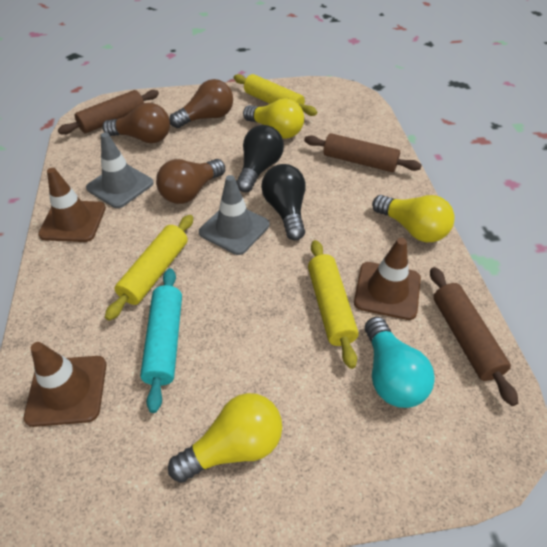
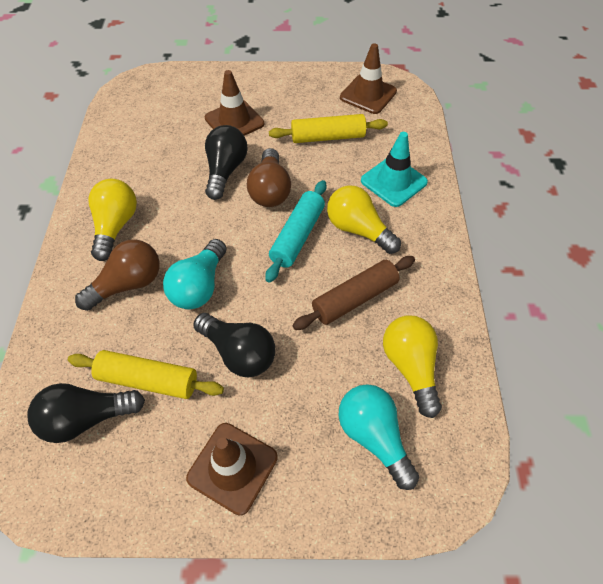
black light bulb: 2 -> 3
brown light bulb: 3 -> 2
brown rolling pin: 3 -> 1
grey traffic cone: 2 -> 0
turquoise light bulb: 1 -> 2
turquoise traffic cone: 0 -> 1
yellow rolling pin: 3 -> 2

